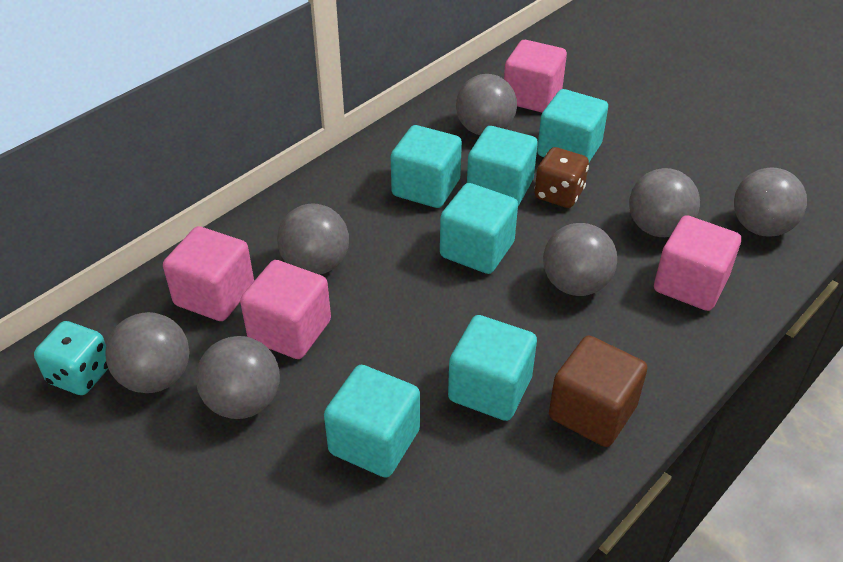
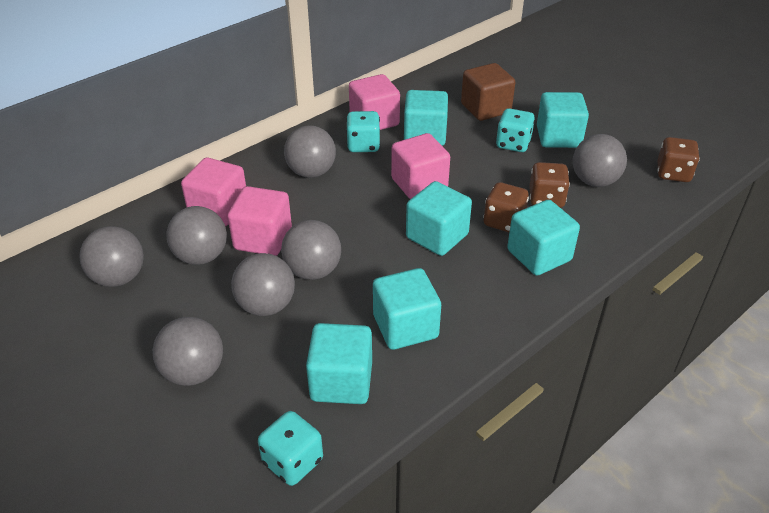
brown dice: 1 -> 3
turquoise dice: 1 -> 3

